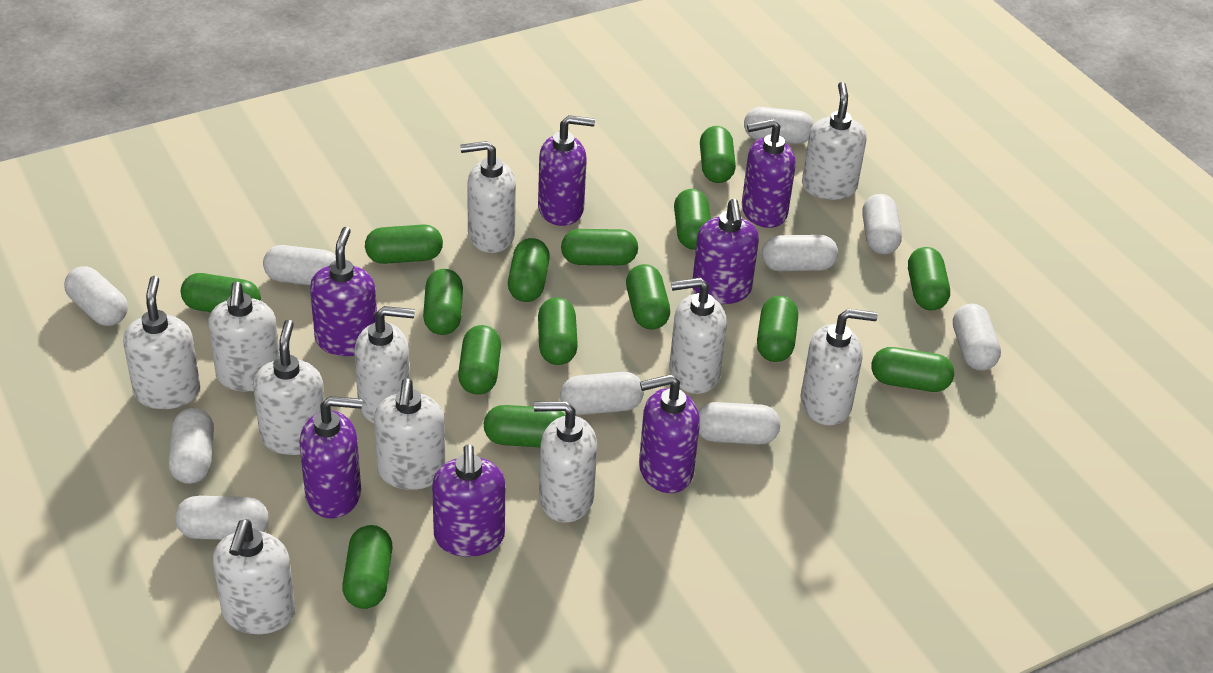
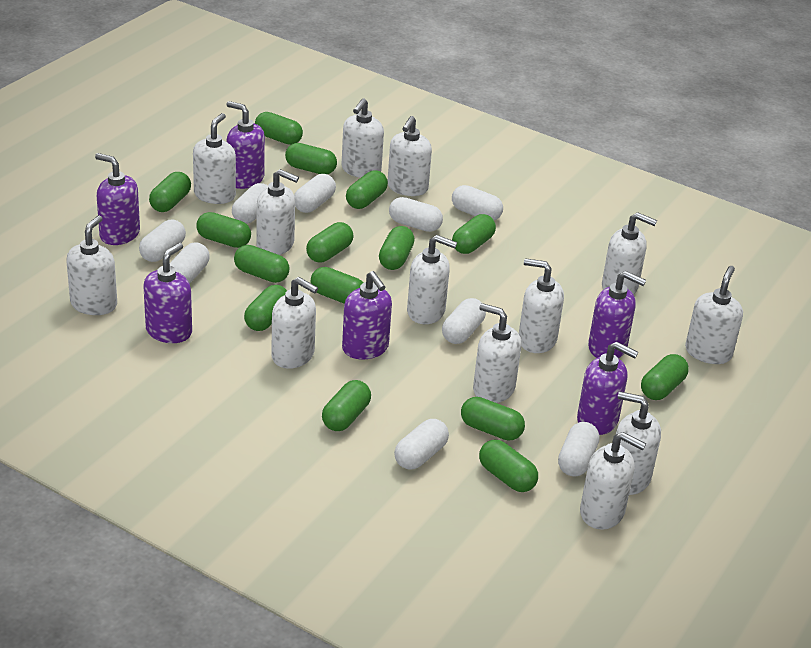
purple soap dispenser: 7 -> 6
white capsule: 10 -> 9
white soap dispenser: 11 -> 13

